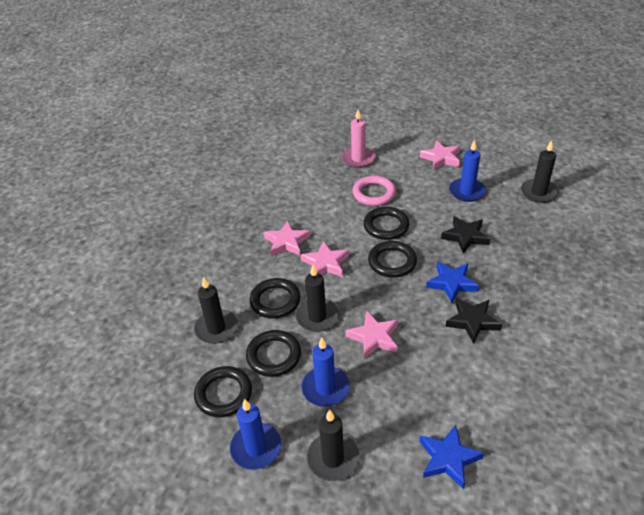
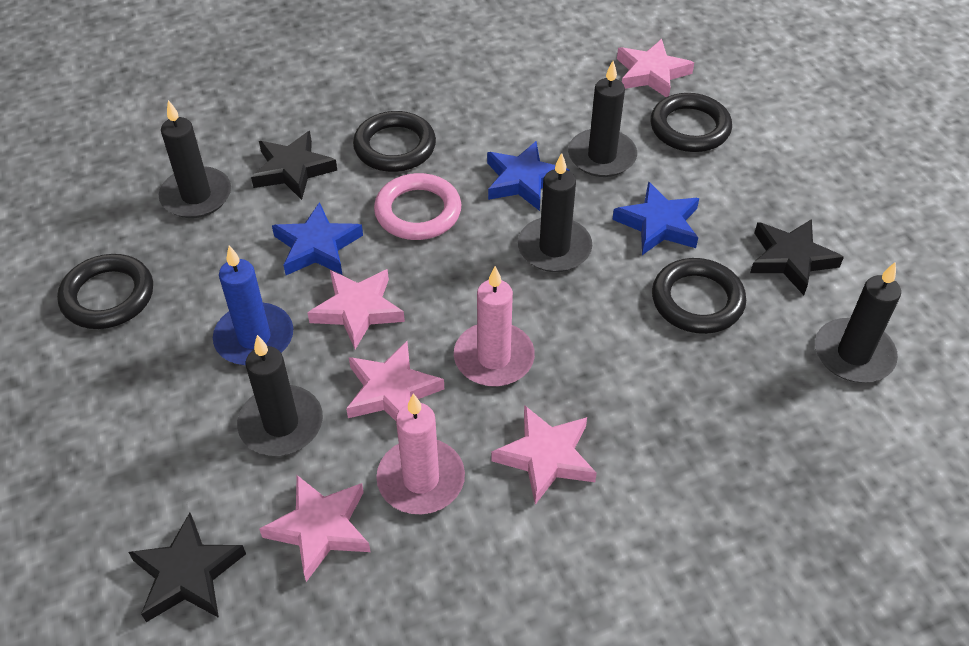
black candle: 4 -> 5
black ring: 5 -> 4
black star: 2 -> 3
blue candle: 3 -> 1
blue star: 2 -> 3
pink candle: 1 -> 2
pink star: 4 -> 5

